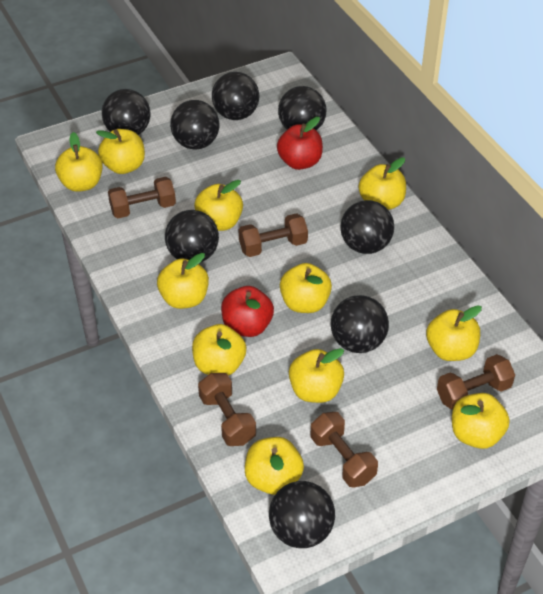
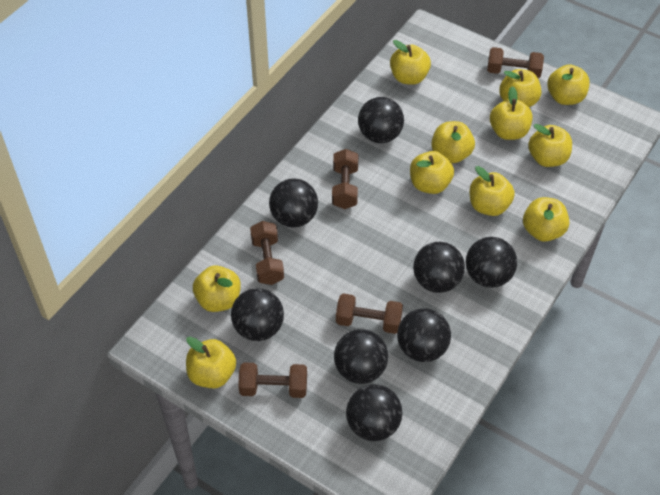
red apple: 2 -> 0

